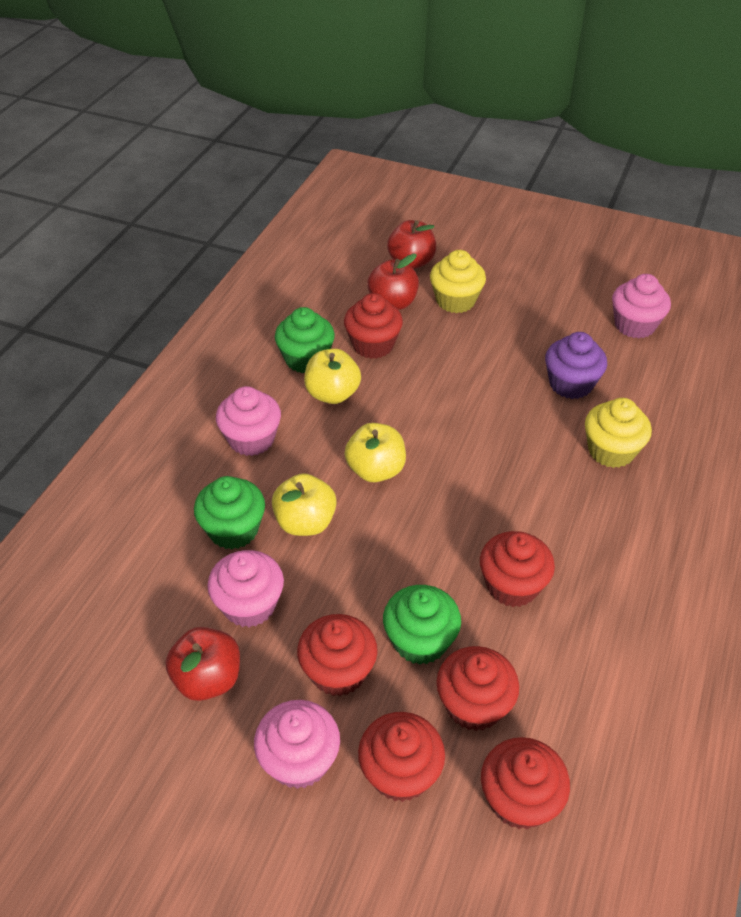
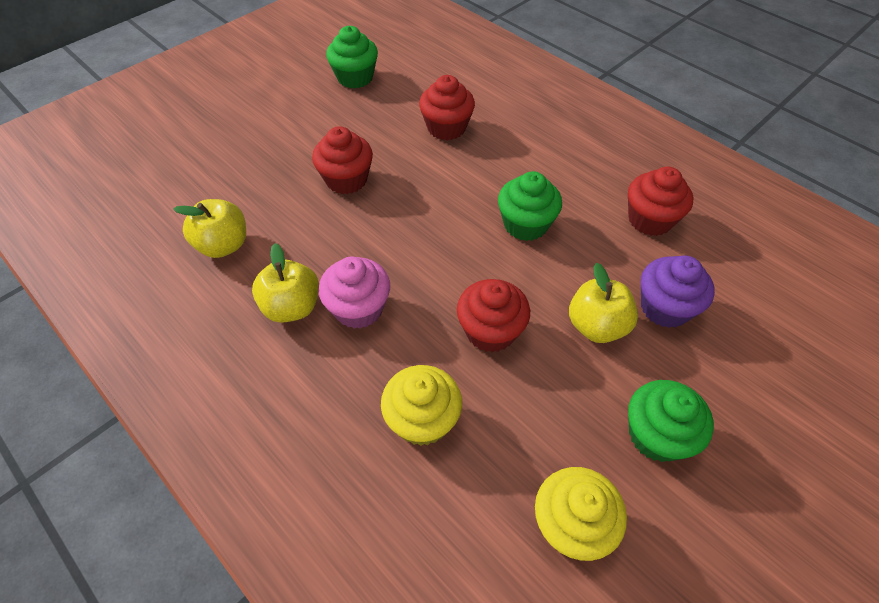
pink cupcake: 4 -> 1
red apple: 3 -> 0
red cupcake: 6 -> 4

